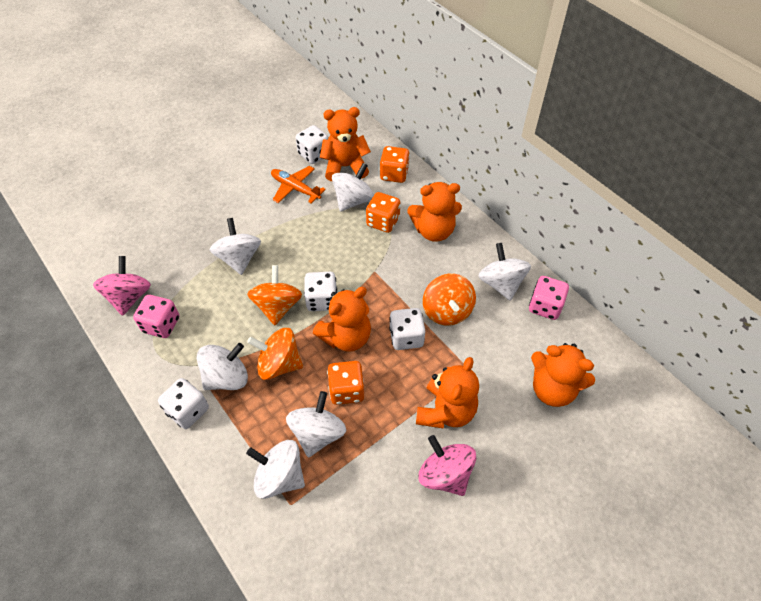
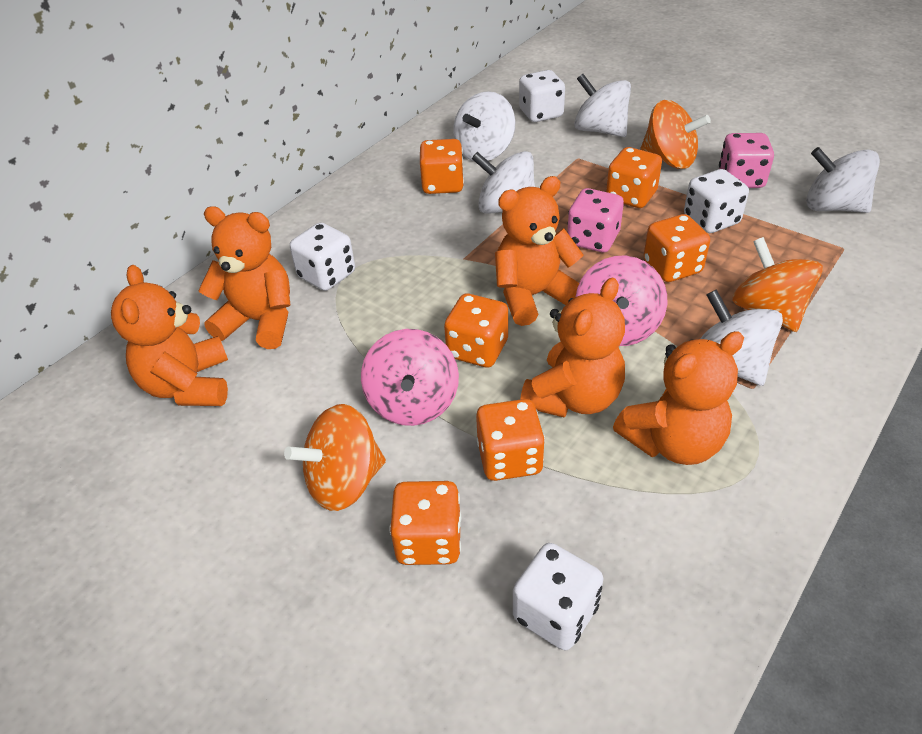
orange dice: 3 -> 6
orange plane: 1 -> 0
white spinning top: 6 -> 5

